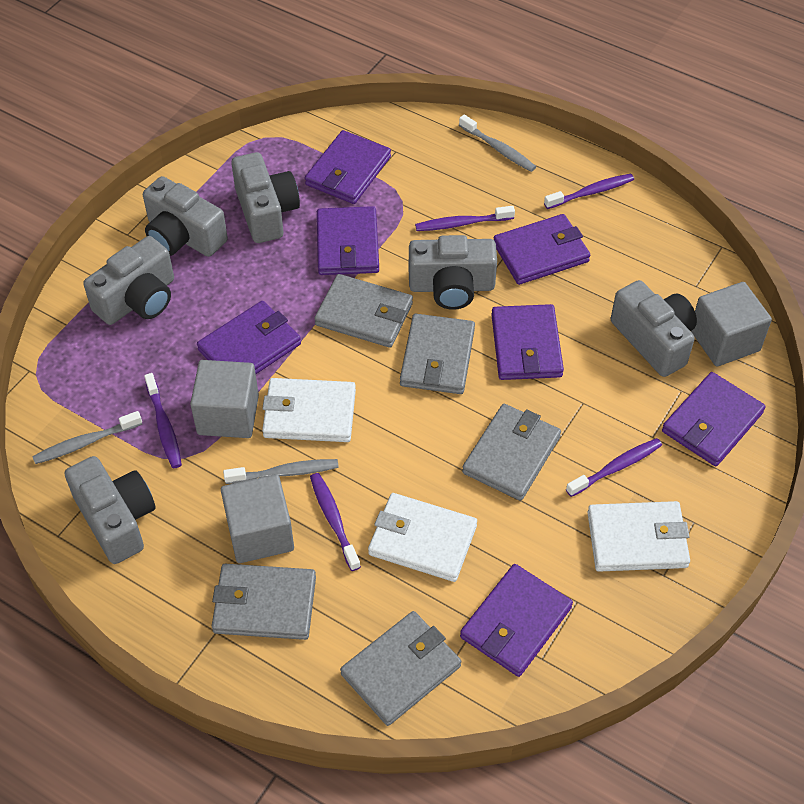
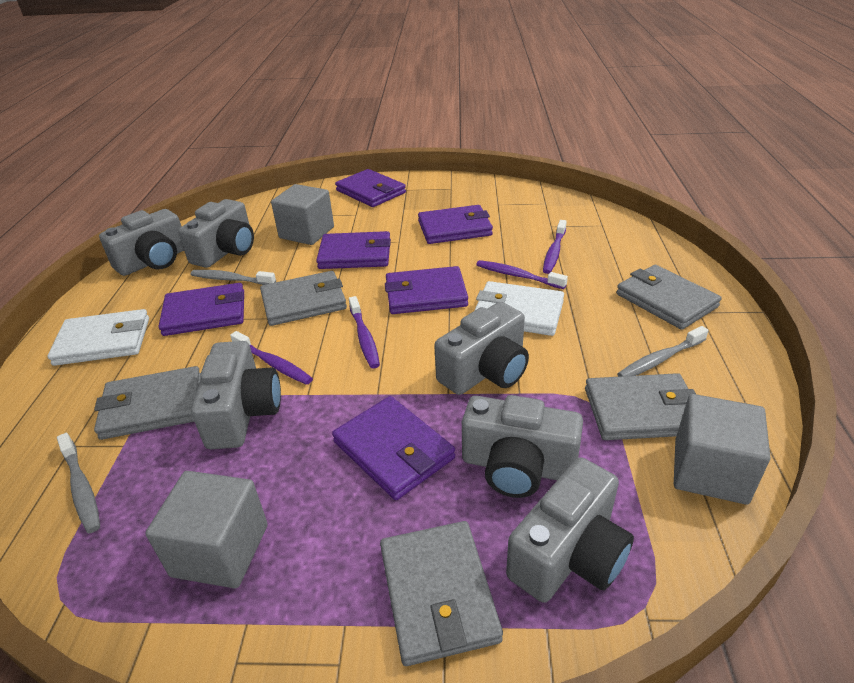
purple toothbrush: 5 -> 4
purple wallet: 7 -> 6
white wallet: 3 -> 2

